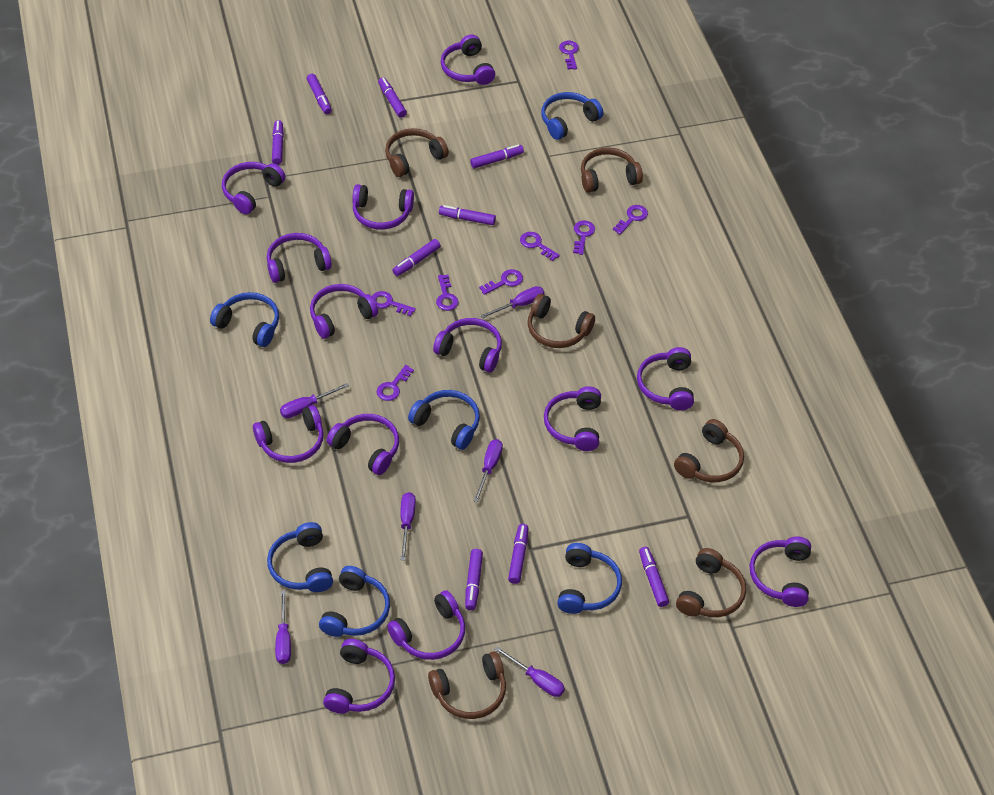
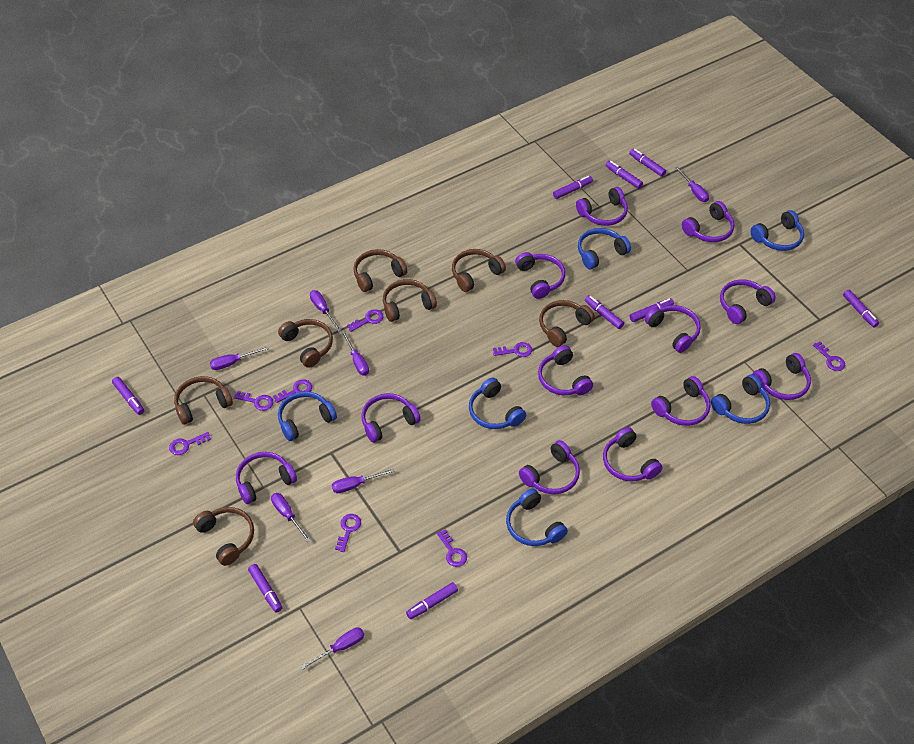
brown headphones: 6 -> 7
purple headphones: 13 -> 12
purple screwdriver: 6 -> 7

